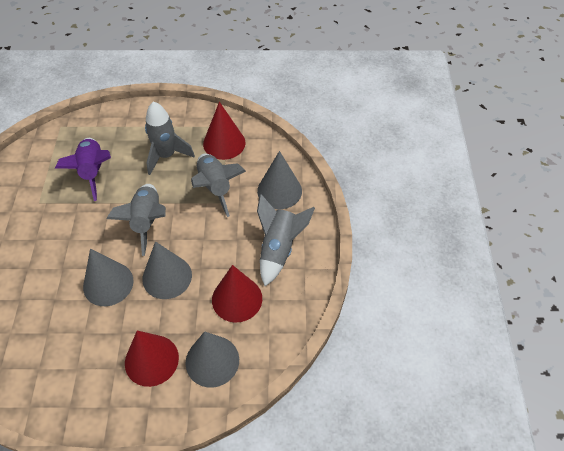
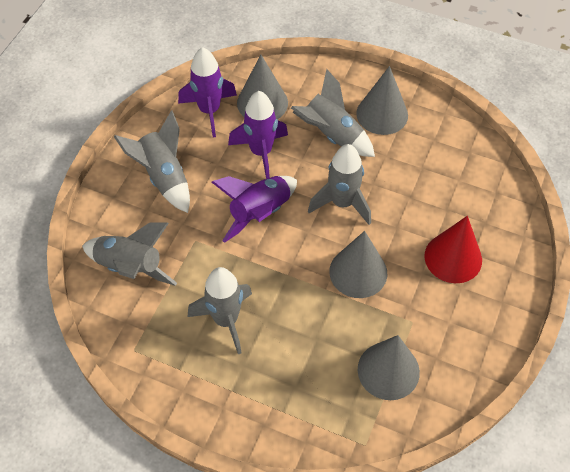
grey rocket: 4 -> 5
purple rocket: 1 -> 3
red cone: 3 -> 1

